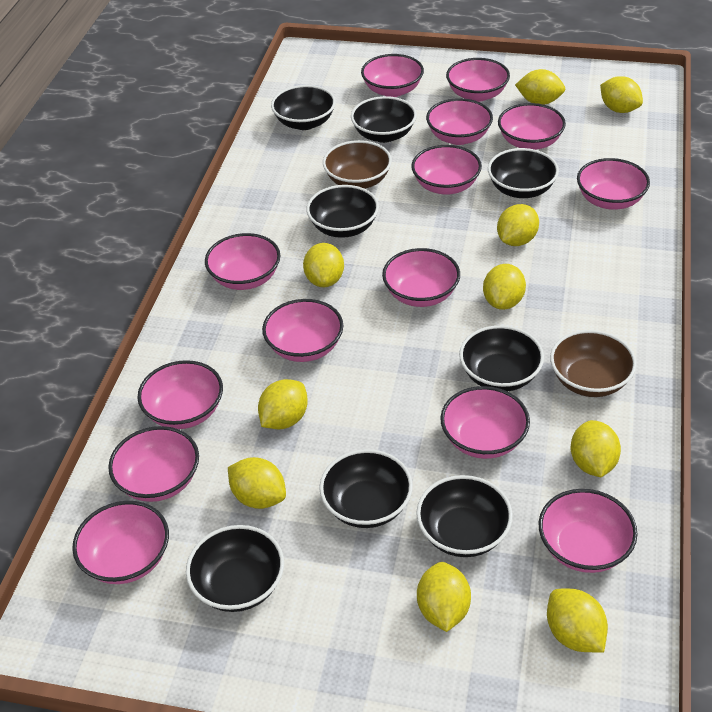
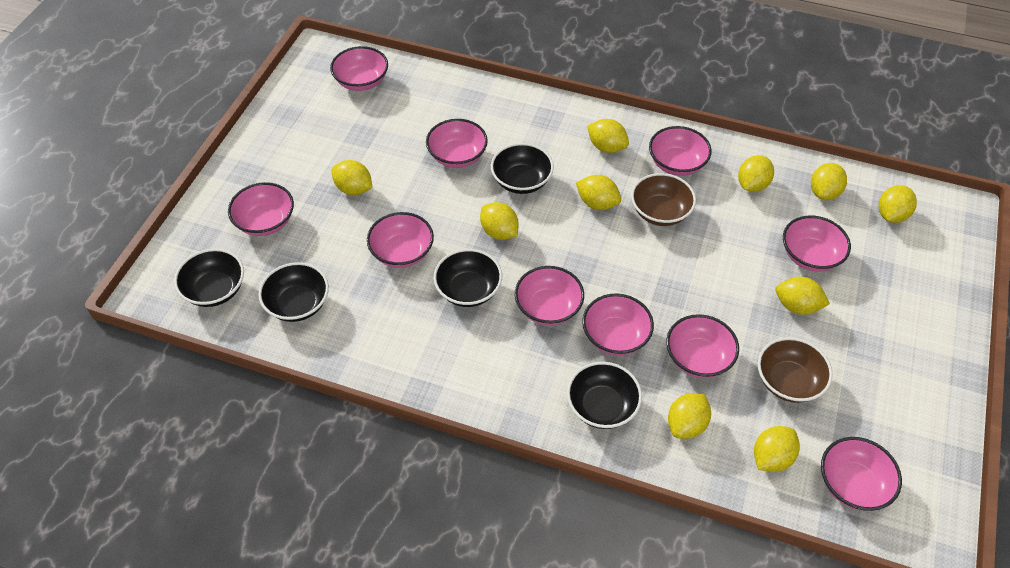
black bowl: 8 -> 5
pink bowl: 14 -> 10

